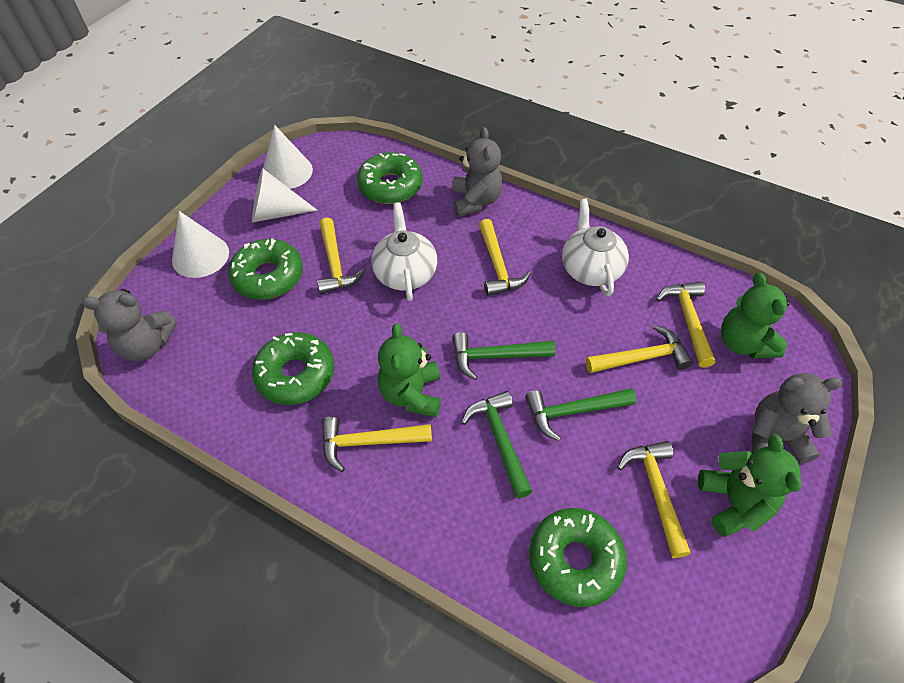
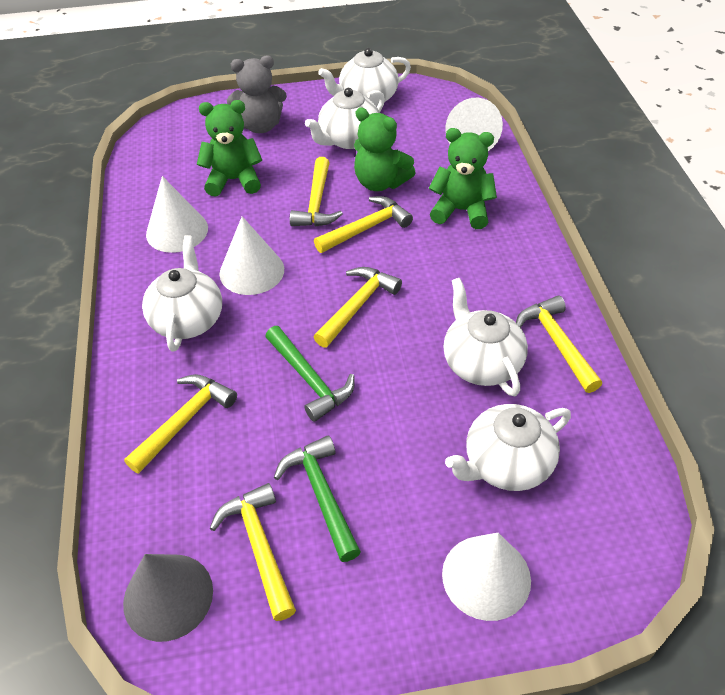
green donut: 4 -> 0
green hammer: 3 -> 2
grey cone: 0 -> 1
grey teddy bear: 3 -> 1
white cone: 3 -> 4
white teapot: 2 -> 5

